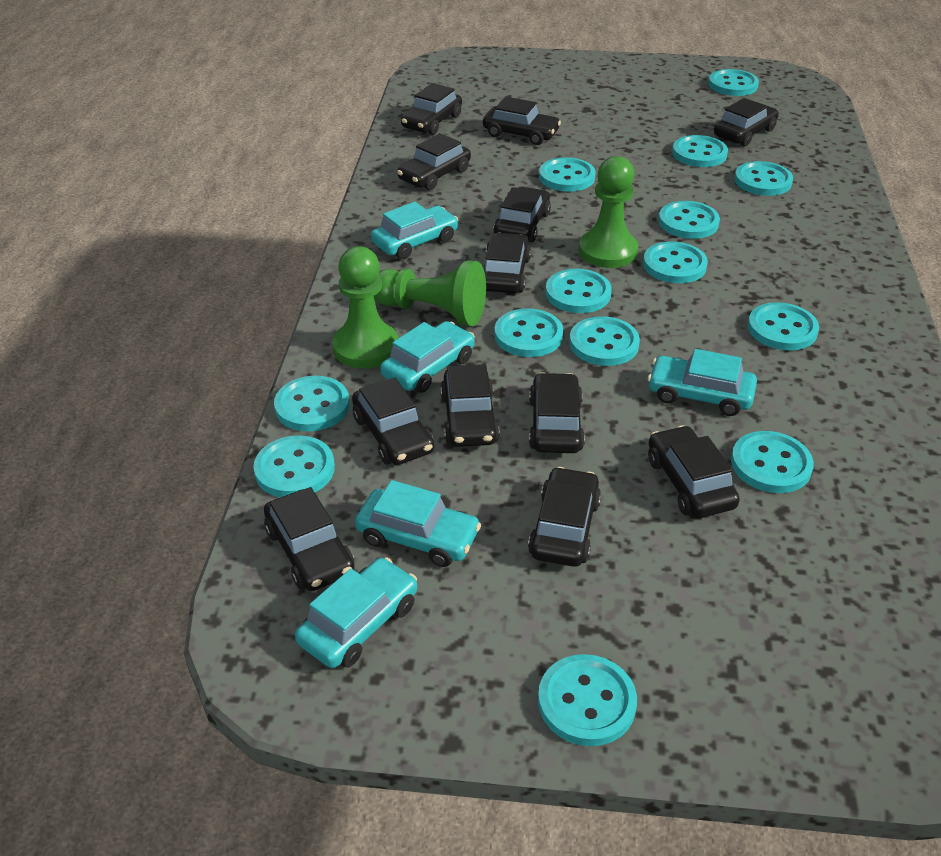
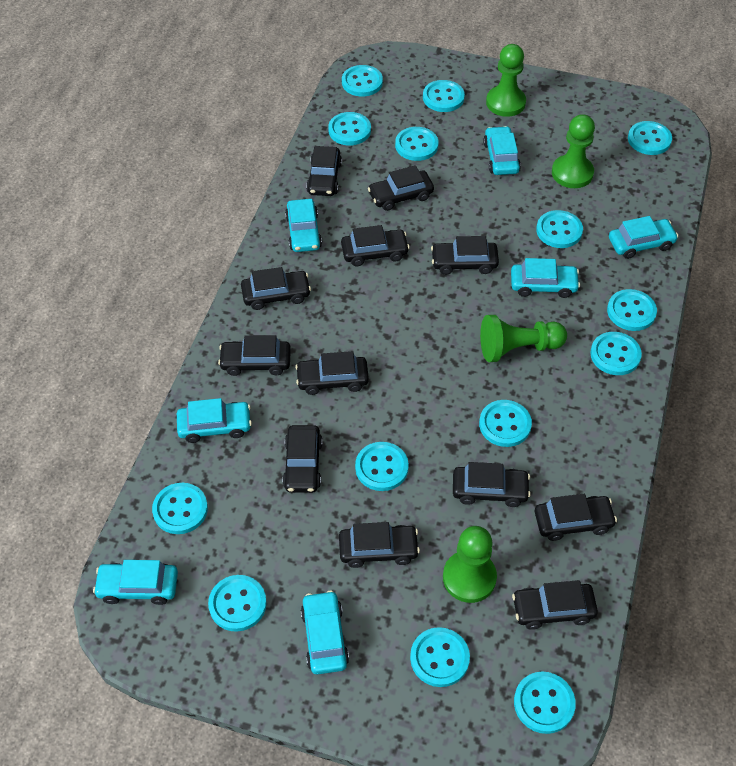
green pawn: 3 -> 4
turquoise car: 5 -> 7

